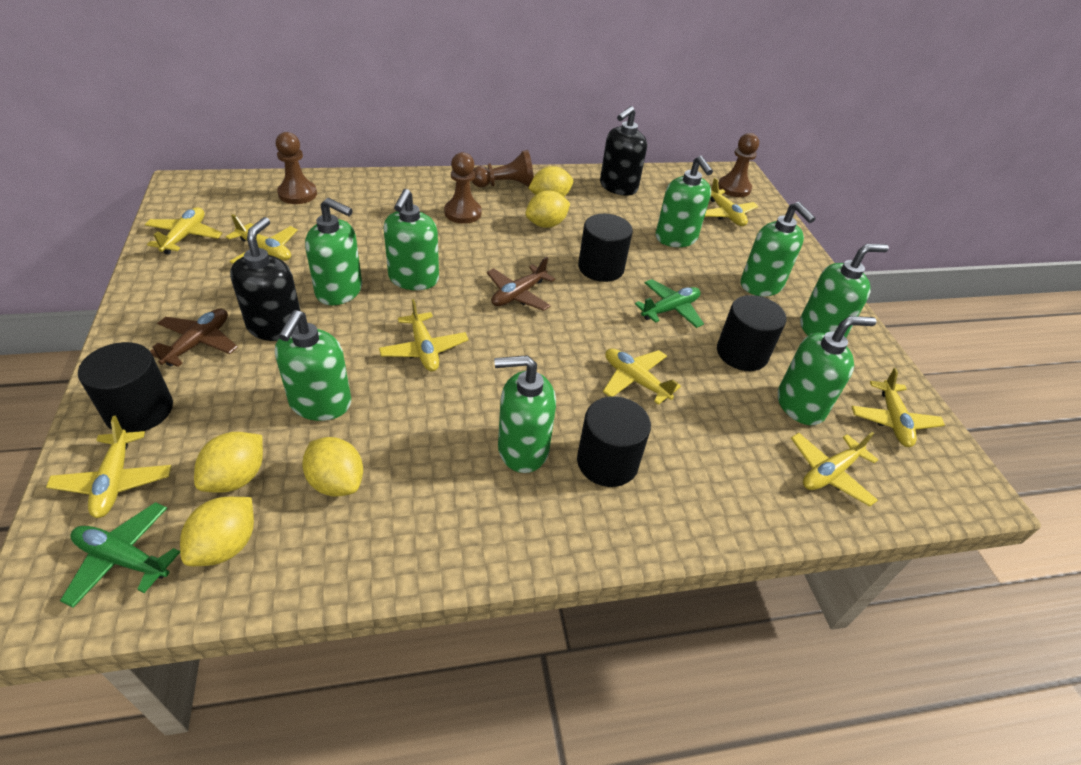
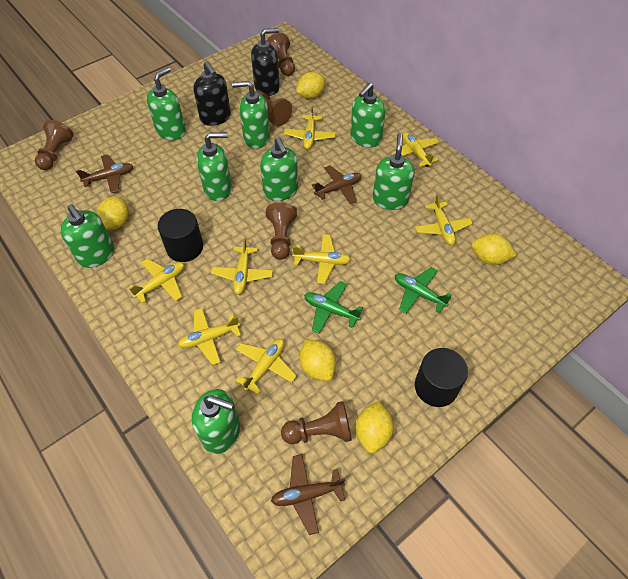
black cylinder: 4 -> 2
brown pawn: 4 -> 5
brown plane: 2 -> 3

